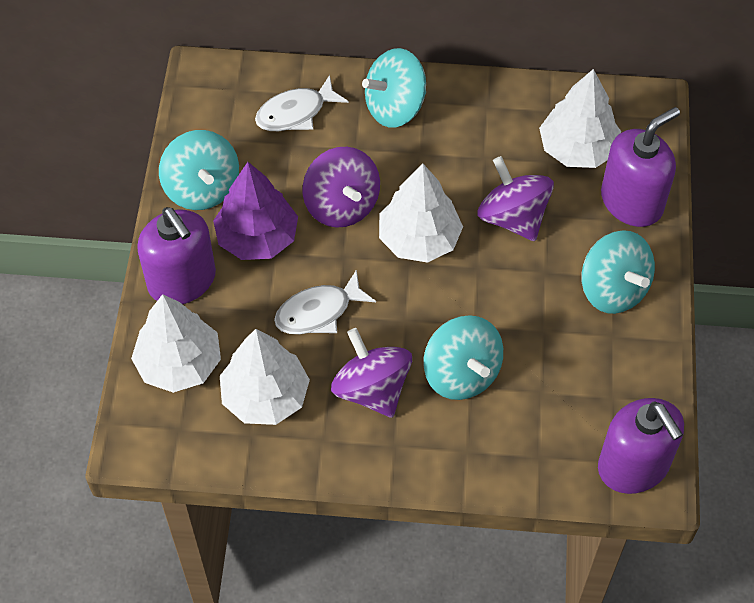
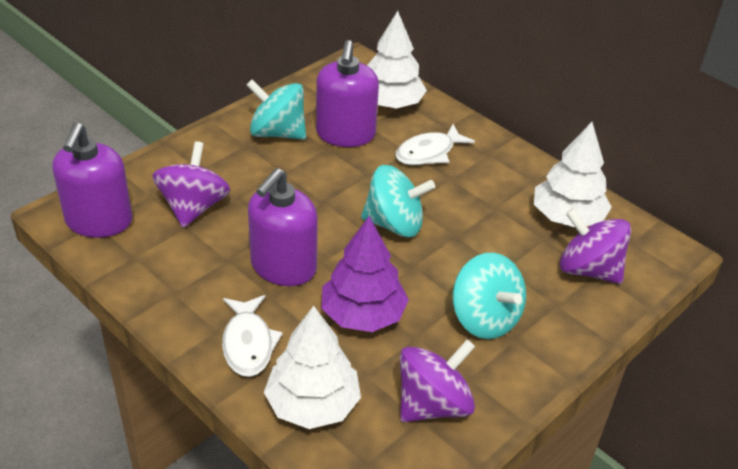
turquoise spinning top: 4 -> 3
white tree: 4 -> 3

